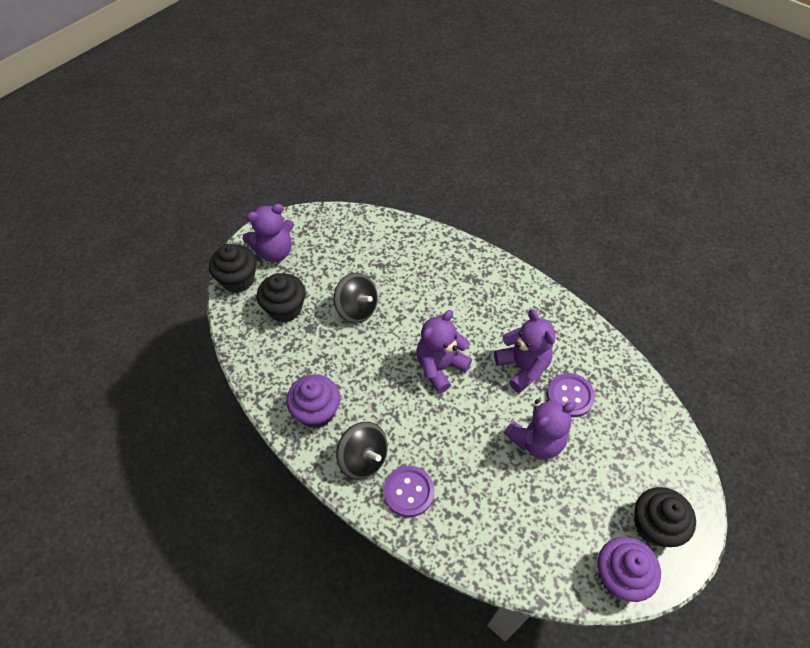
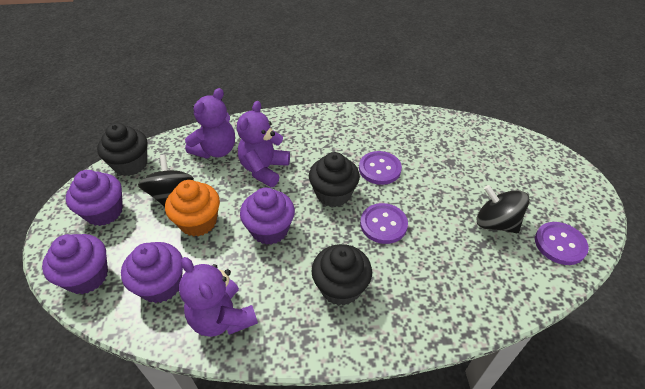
orange cupcake: 0 -> 1
purple button: 2 -> 3
purple cupcake: 2 -> 4
purple teddy bear: 4 -> 3

